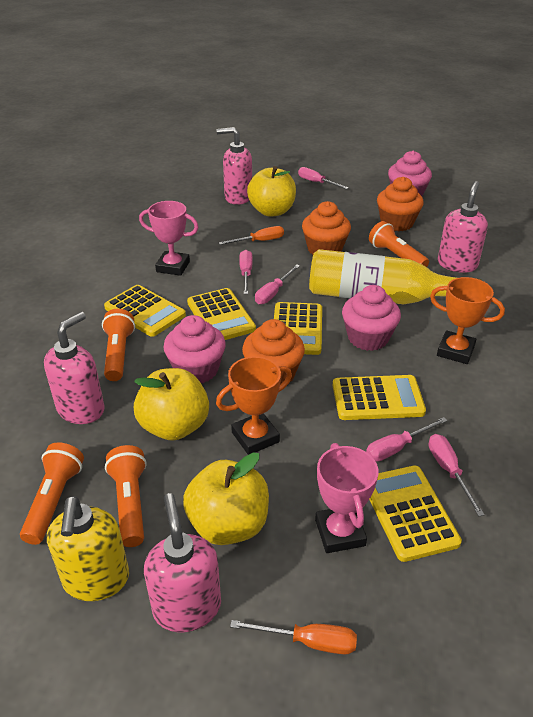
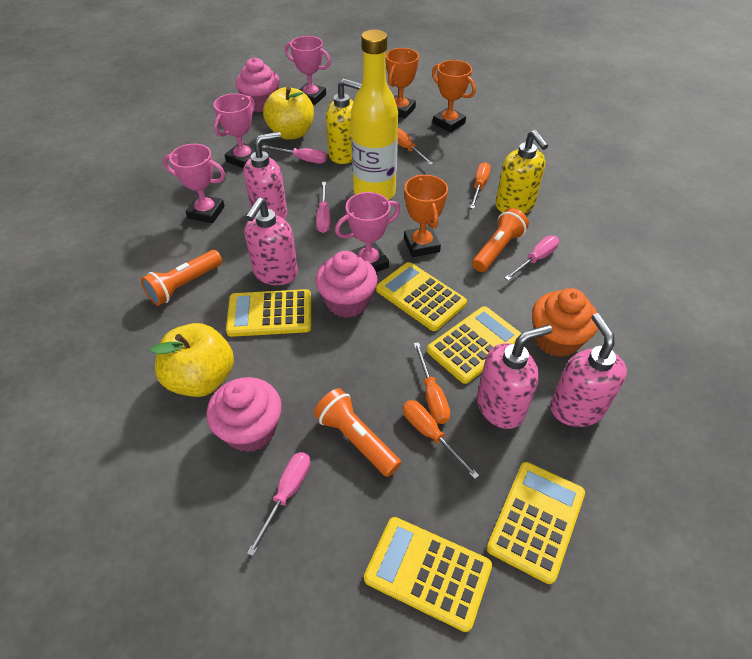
orange cupcake: 3 -> 1
orange flashlight: 4 -> 3
orange screwdriver: 2 -> 4
orange trophy: 2 -> 3
pink screwdriver: 5 -> 4
pink trophy: 2 -> 4
yellow apple: 3 -> 2
yellow soap dispenser: 1 -> 2

